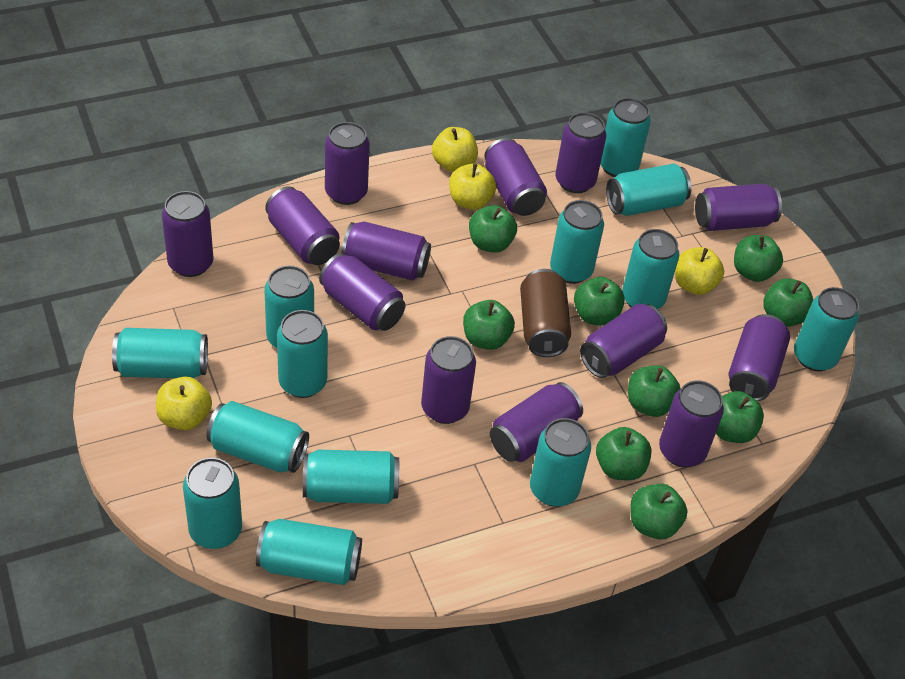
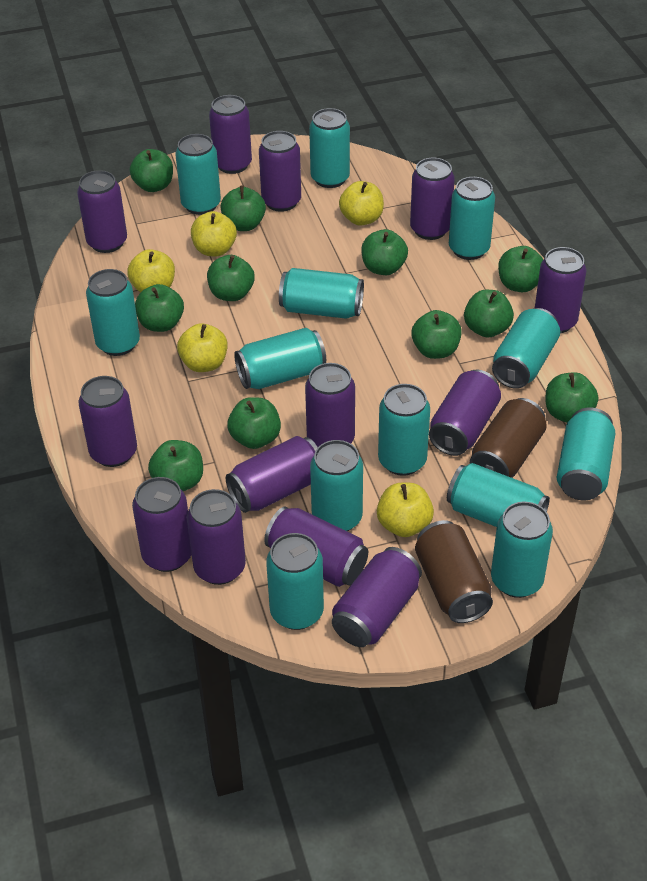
brown can: 1 -> 2
green apple: 9 -> 11
yellow apple: 4 -> 5

